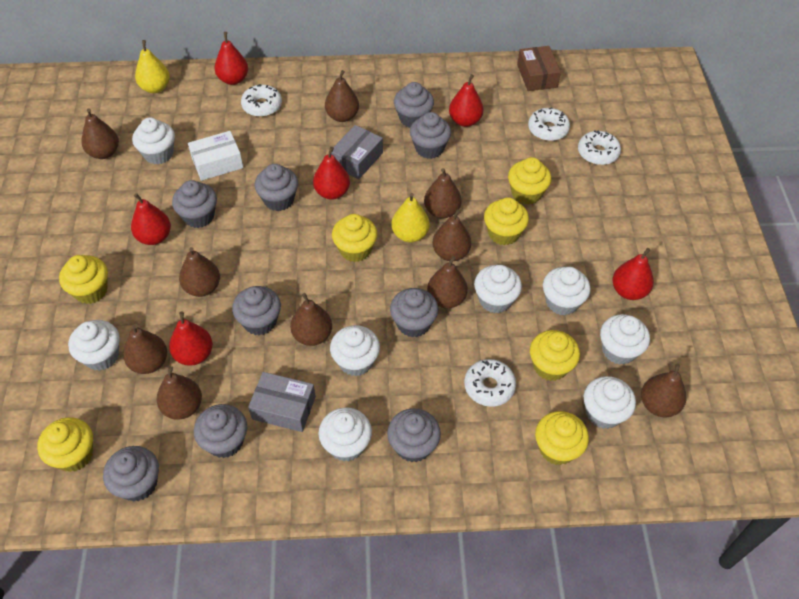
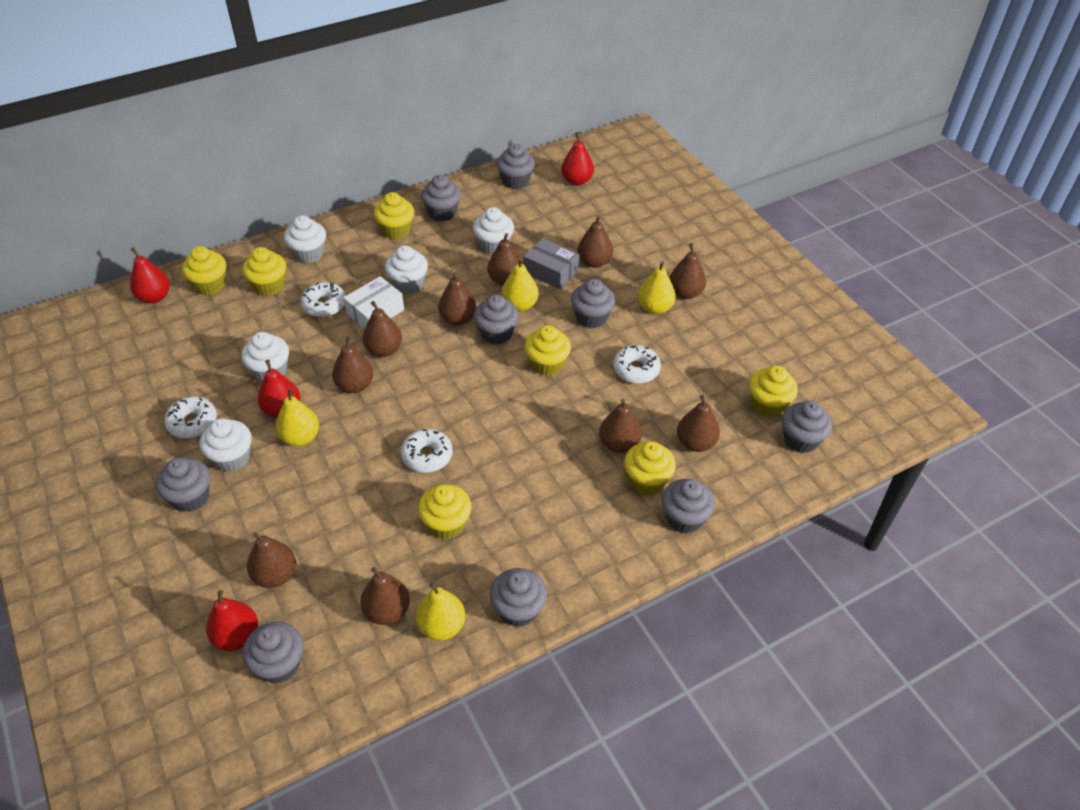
brown box: 1 -> 0
grey box: 2 -> 1
red pear: 6 -> 4
white cupcake: 8 -> 5
yellow pear: 2 -> 4

